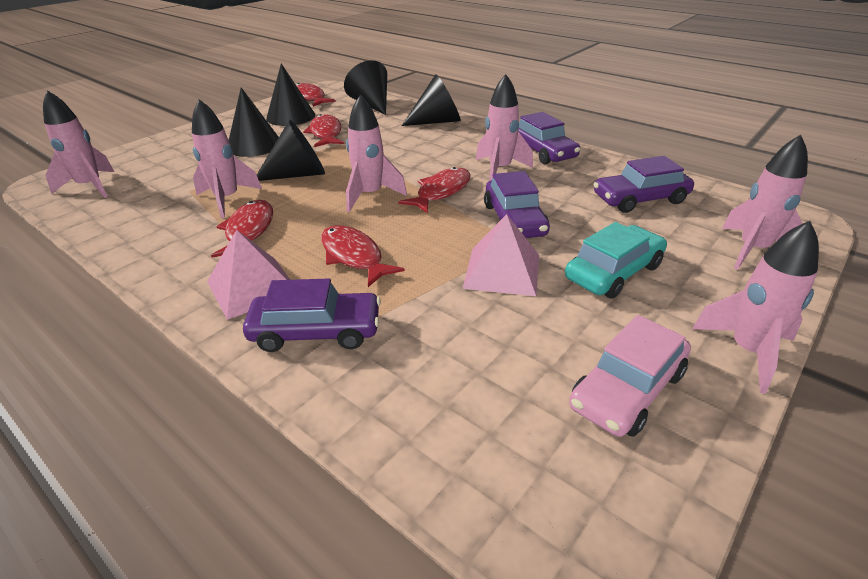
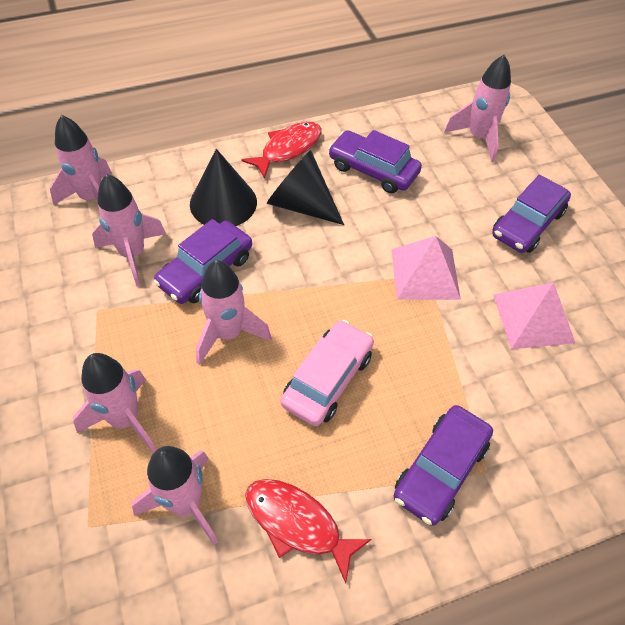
black cone: 5 -> 2
red fish: 5 -> 2
turquoise car: 1 -> 0

